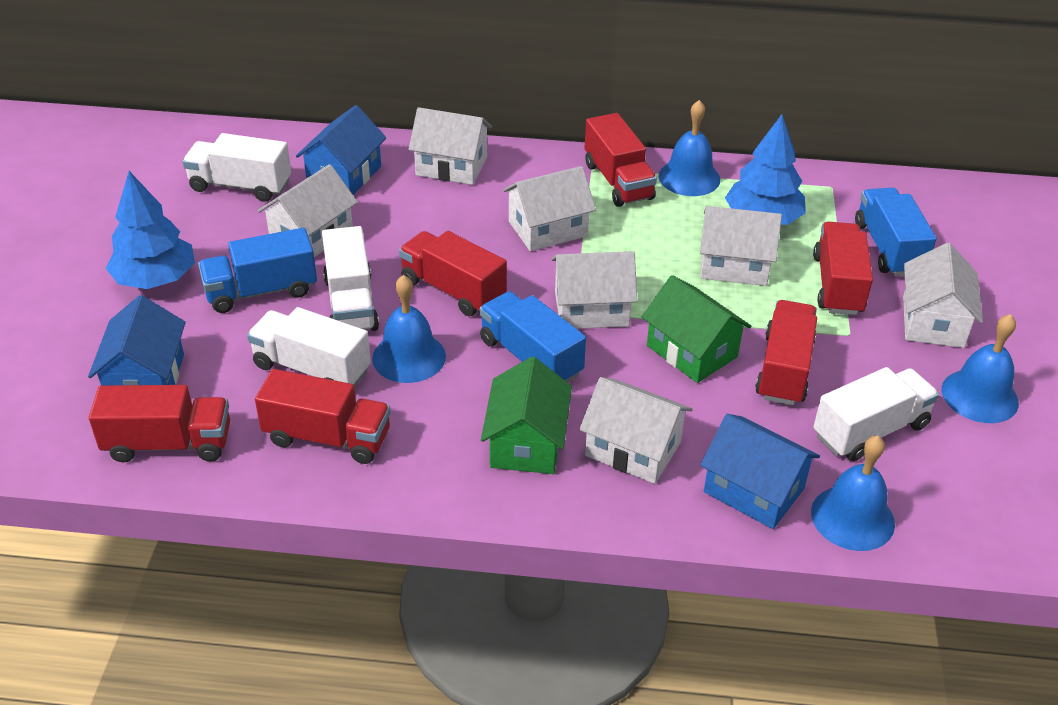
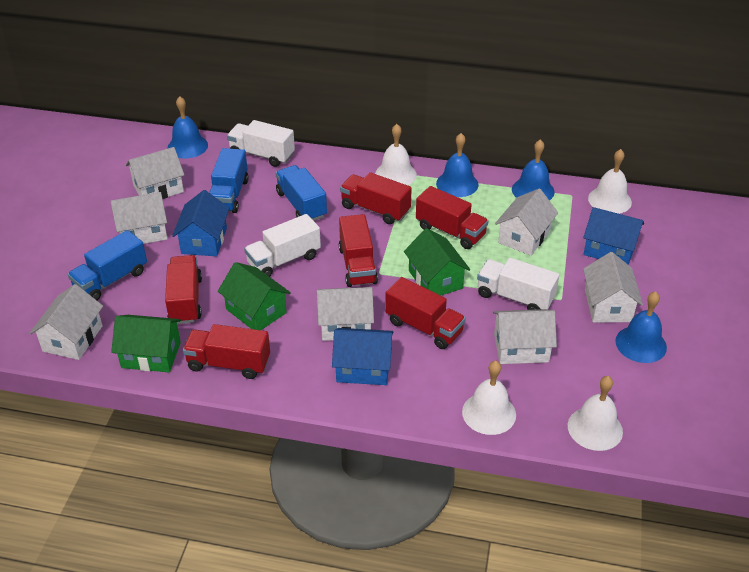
blue tree: 2 -> 0
green house: 2 -> 3
white bell: 0 -> 4
white truck: 4 -> 3

